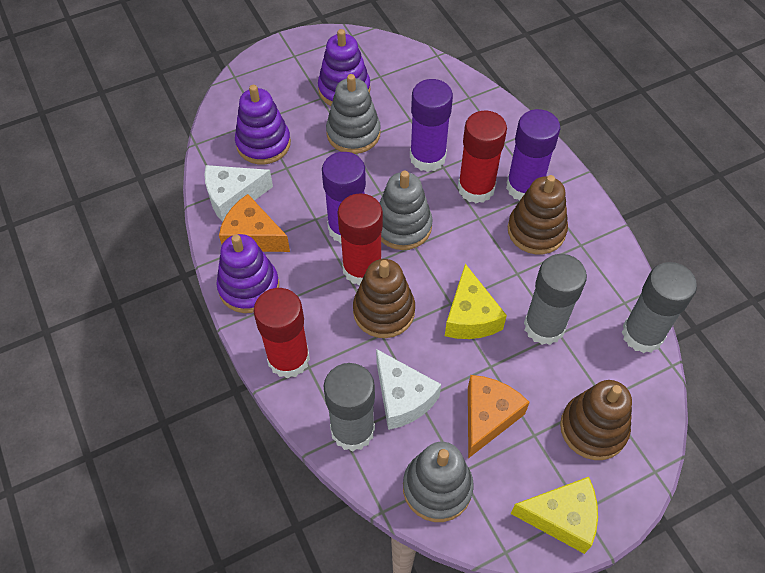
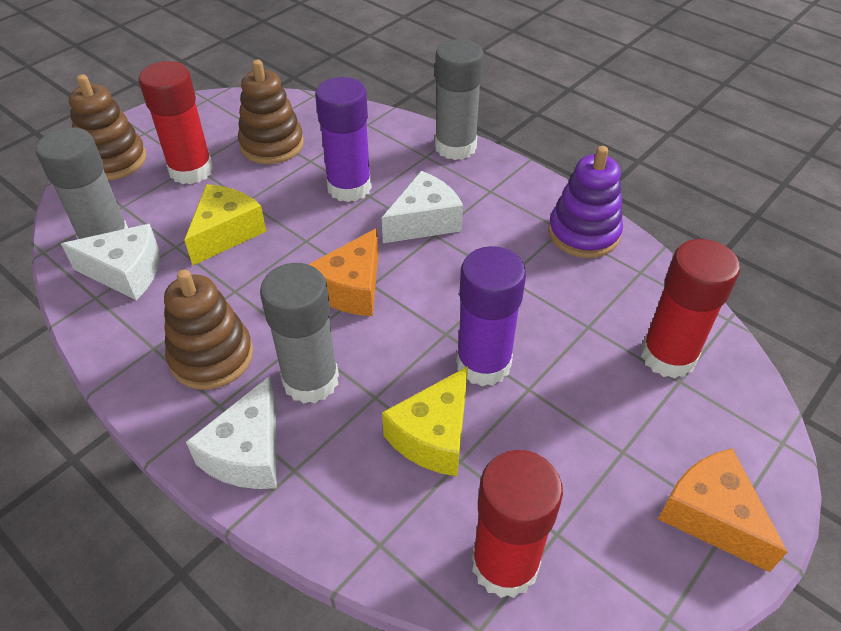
grey stacking toy: 3 -> 0
purple glue stick: 3 -> 2
purple stacking toy: 3 -> 1
white cheese: 2 -> 3

